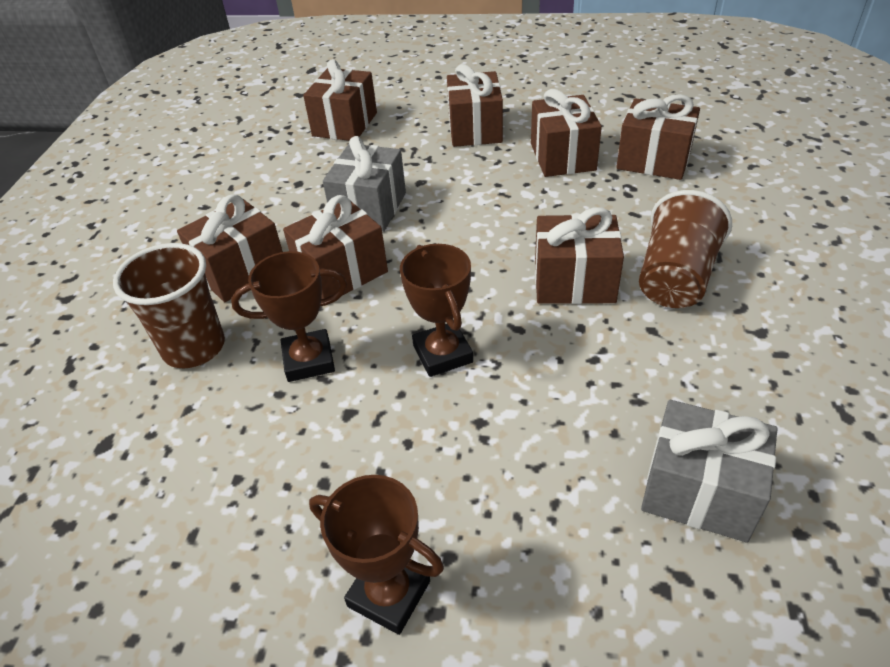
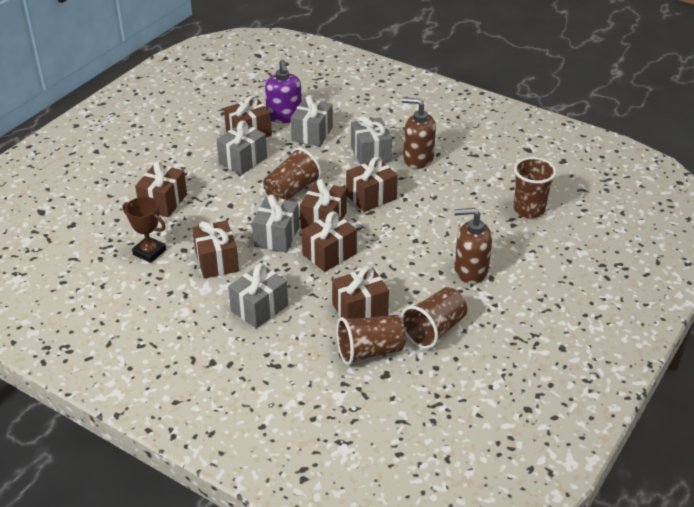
brown cup: 2 -> 4
brown soap dispenser: 0 -> 2
brown trophy: 3 -> 1
grey gift: 2 -> 5
purple soap dispenser: 0 -> 1

